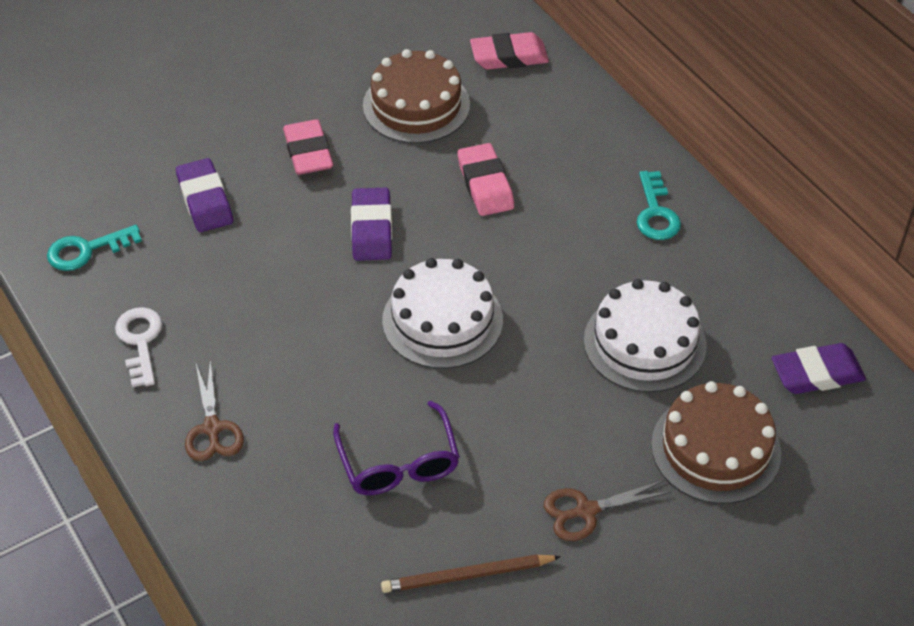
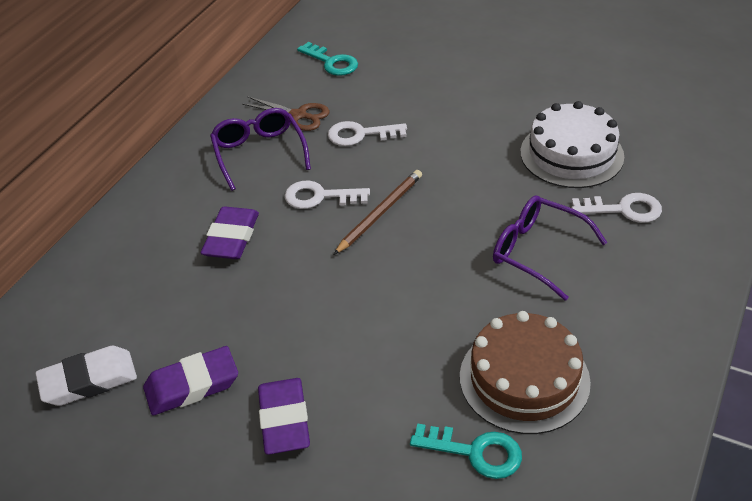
brown cake: 2 -> 1
brown scissors: 2 -> 1
pink eraser: 3 -> 0
purple glasses: 1 -> 2
white cake: 2 -> 1
white eraser: 0 -> 1
white key: 1 -> 3

